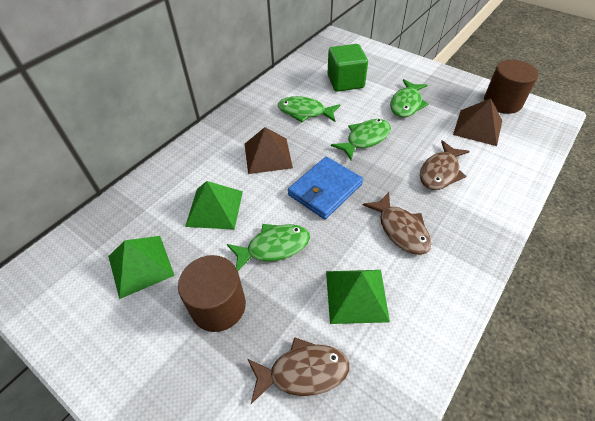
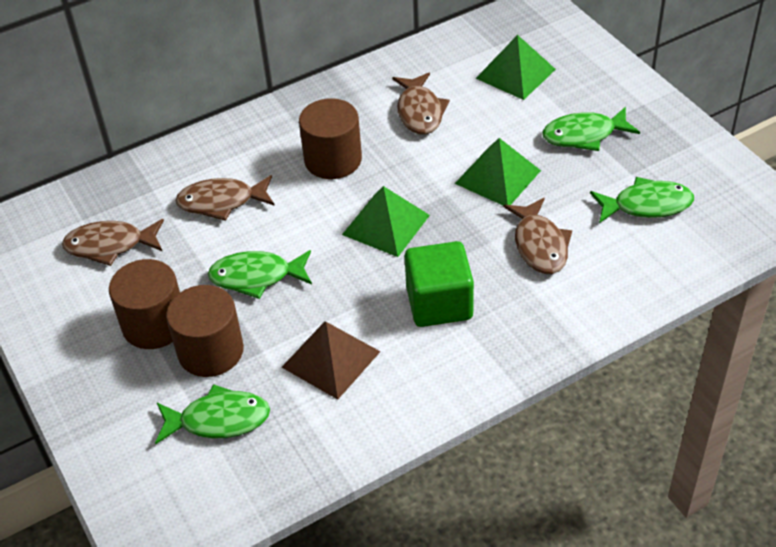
blue wallet: 1 -> 0
brown cylinder: 2 -> 3
brown fish: 3 -> 4
brown pyramid: 2 -> 1

